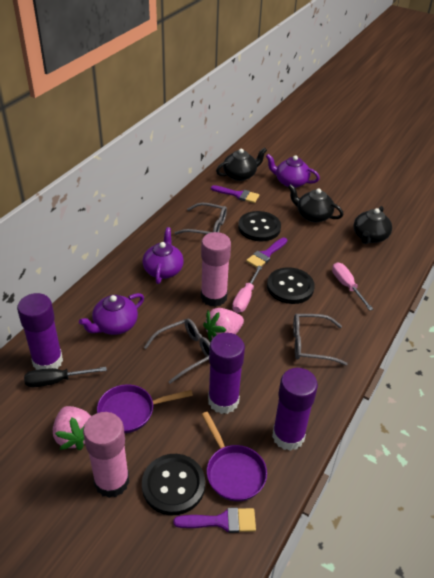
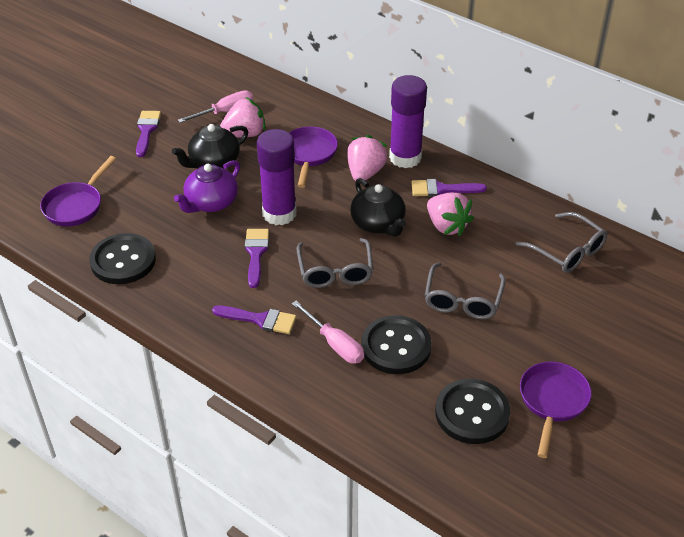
black screwdriver: 1 -> 0
black teapot: 3 -> 2
pink glue stick: 2 -> 0
pink strawberry: 2 -> 3
purple brush: 3 -> 4
purple glue stick: 3 -> 2
purple pan: 2 -> 3
purple teapot: 3 -> 1

